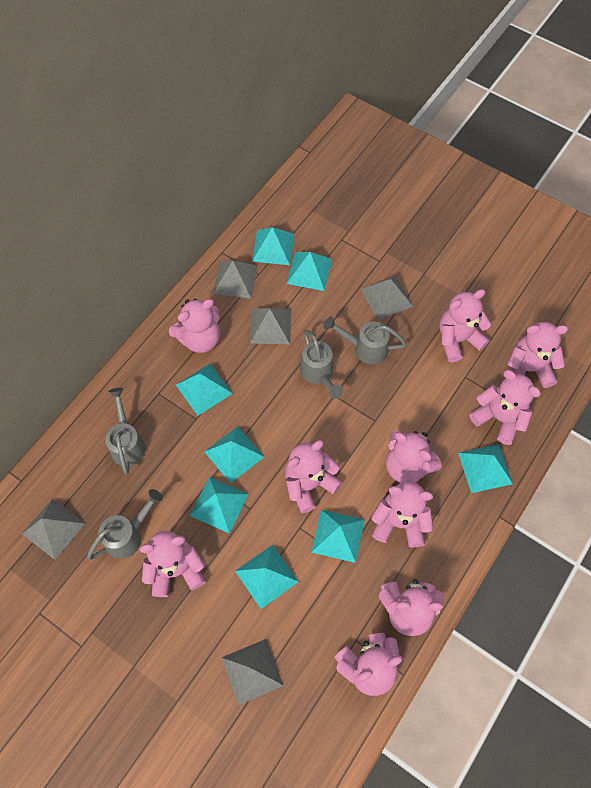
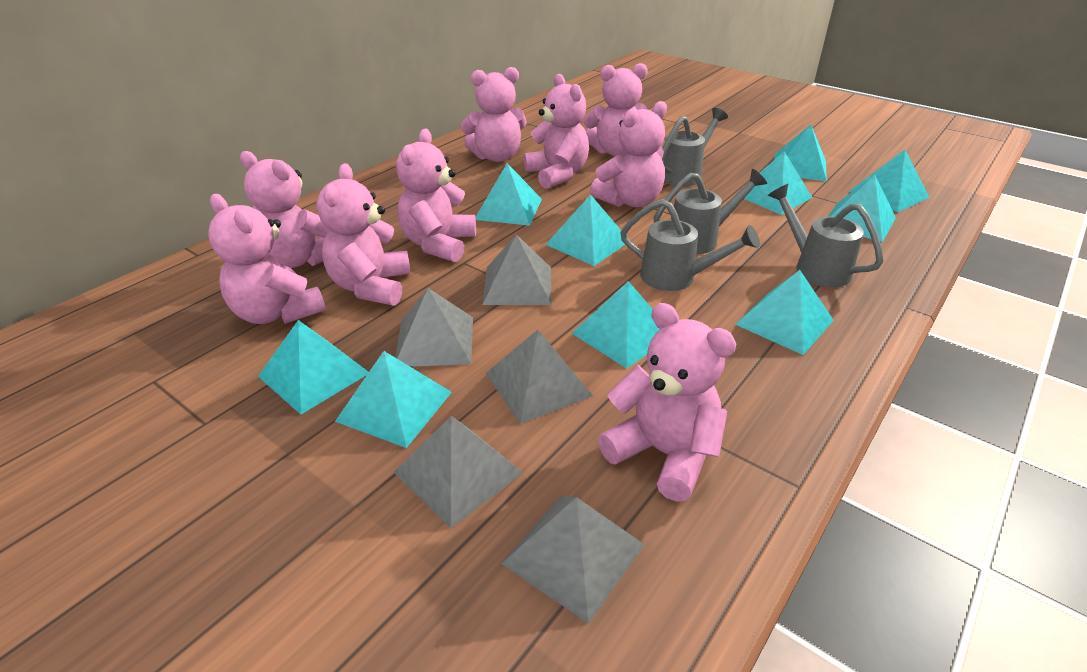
pink teddy bear: 10 -> 9
turquoise pyramid: 8 -> 10

